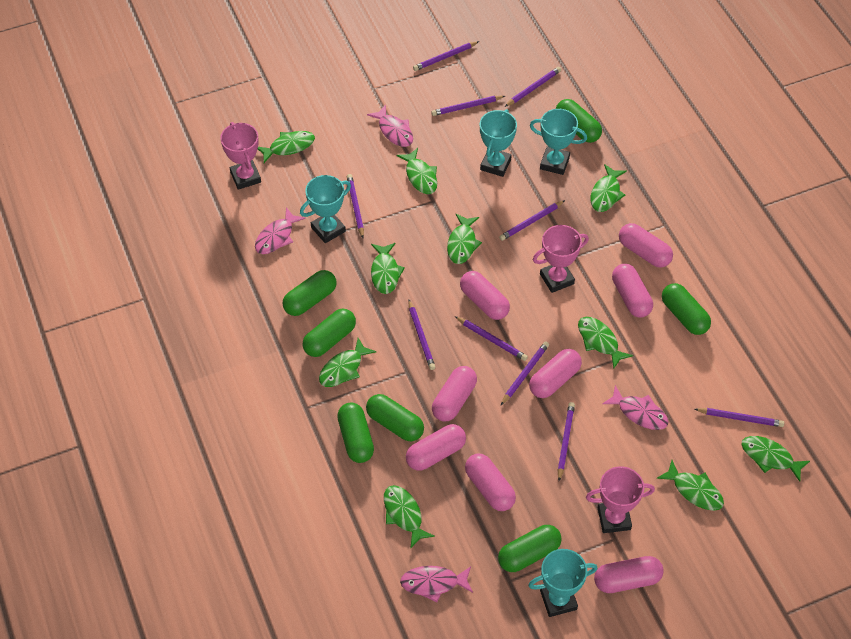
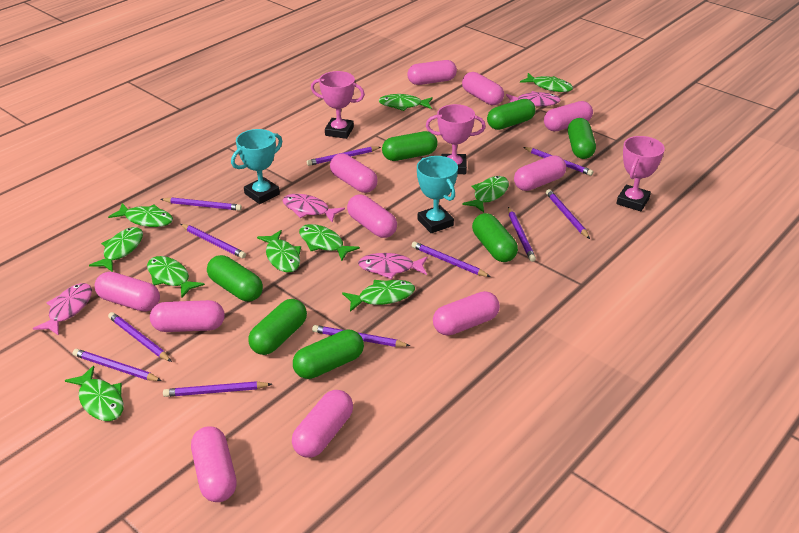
pink capsule: 8 -> 11
purple pencil: 10 -> 11
turquoise trophy: 4 -> 2

